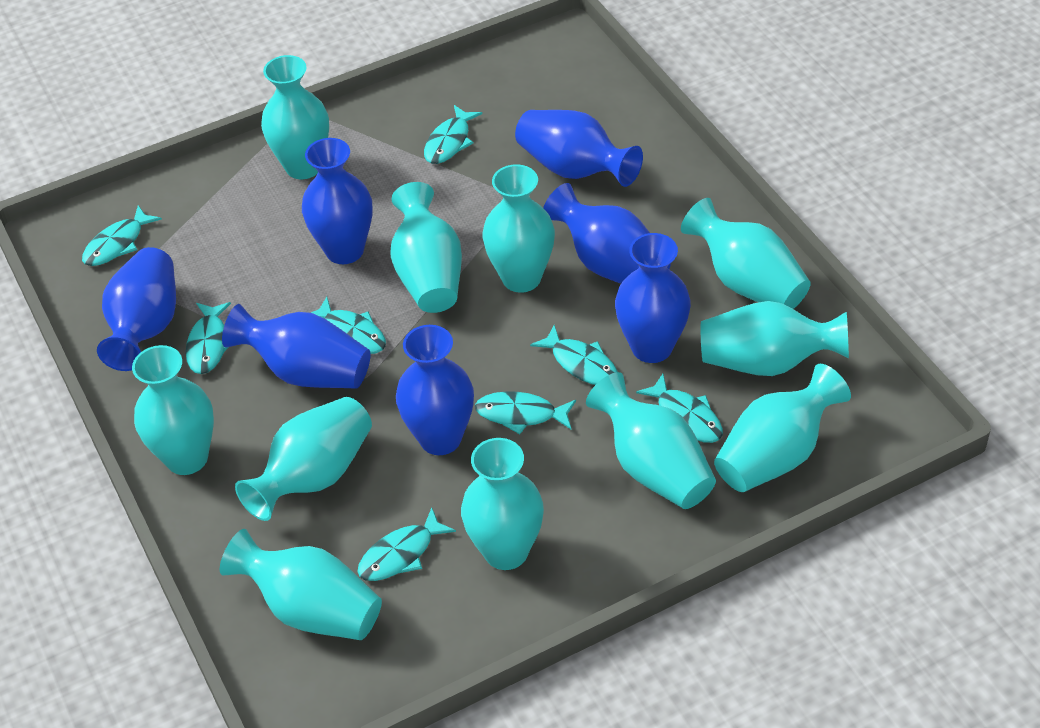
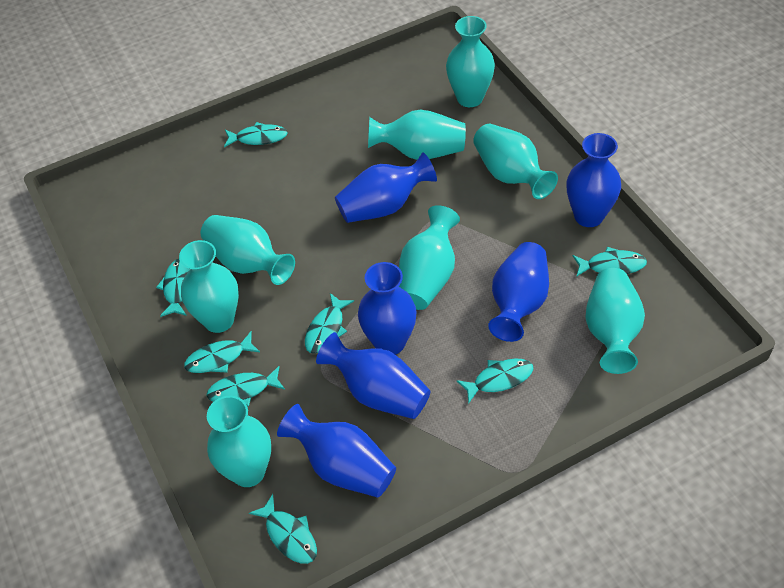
blue vase: 7 -> 6
turquoise vase: 11 -> 8

